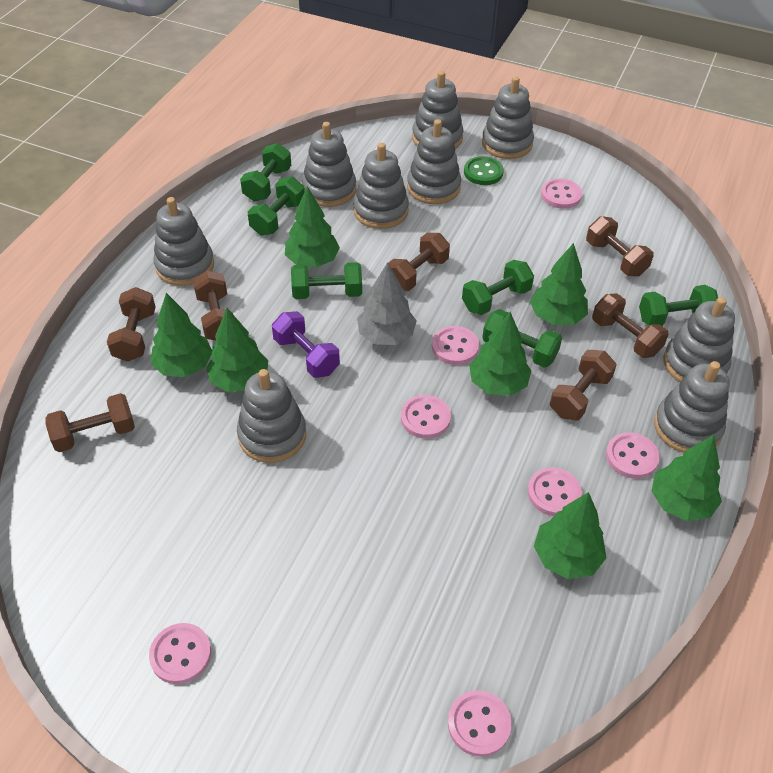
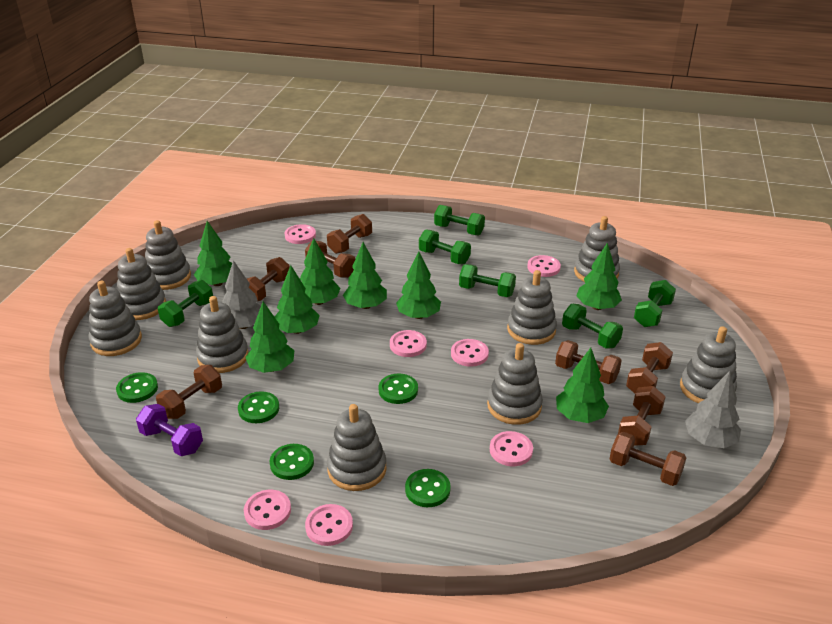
brown dumbbell: 7 -> 8
green button: 1 -> 5
green tree: 7 -> 8
grey tree: 1 -> 2

